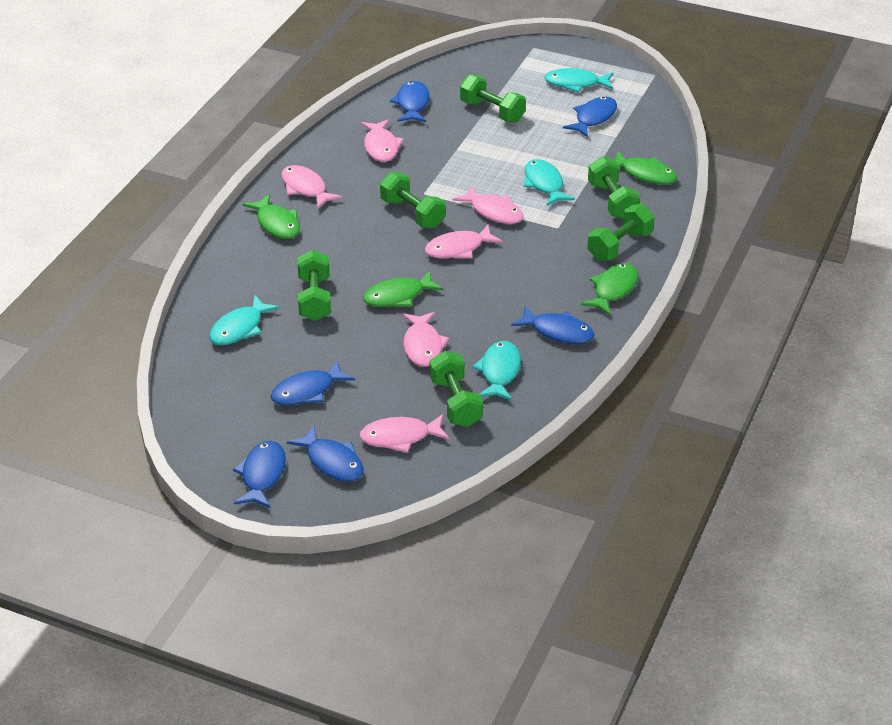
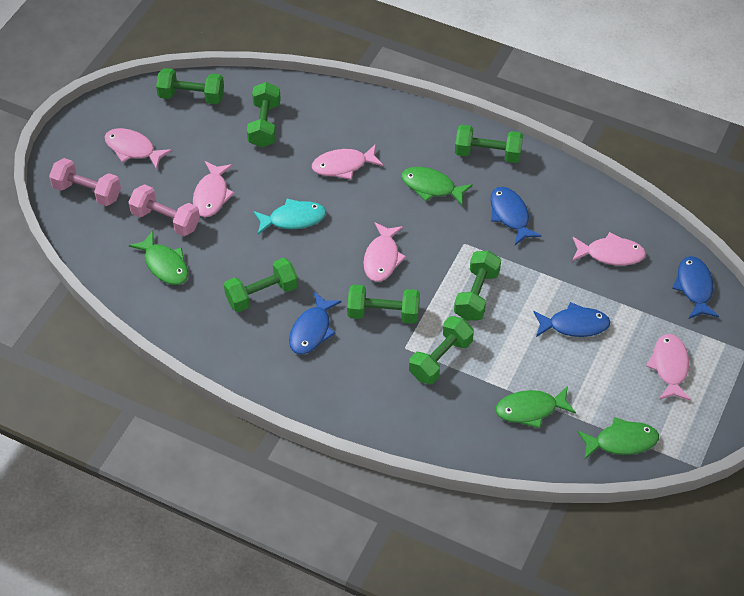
blue fish: 6 -> 4
green dumbbell: 6 -> 7
pink dumbbell: 0 -> 2
turquoise fish: 4 -> 1

